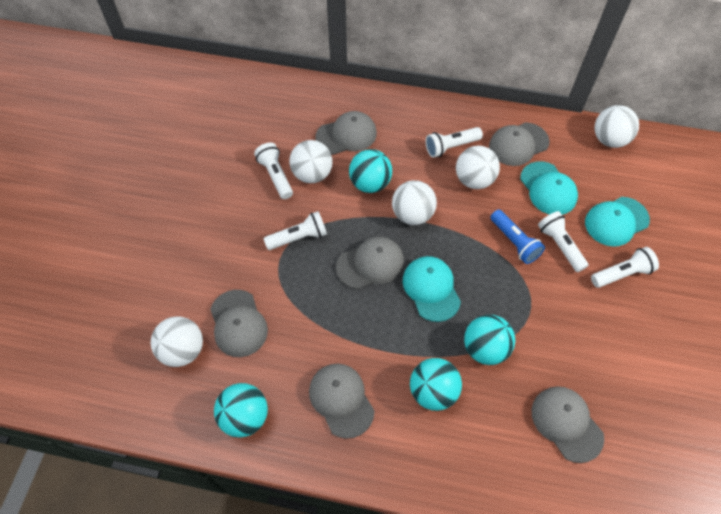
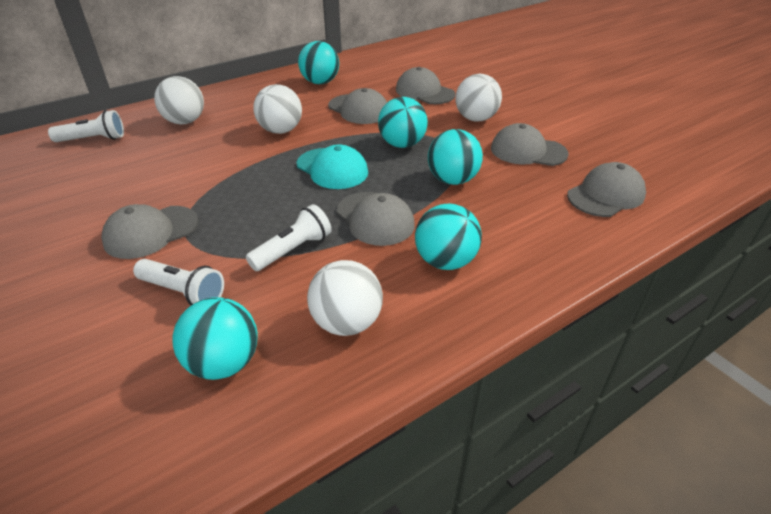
blue flashlight: 1 -> 0
turquoise ball: 4 -> 5
turquoise cap: 3 -> 1
white ball: 5 -> 4
white flashlight: 5 -> 3

